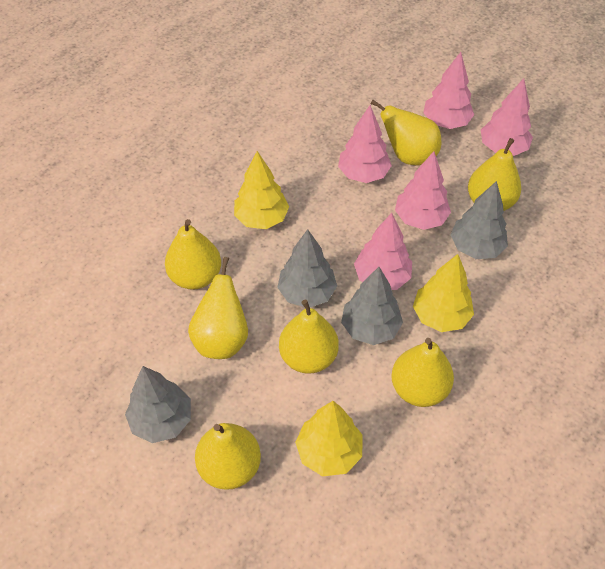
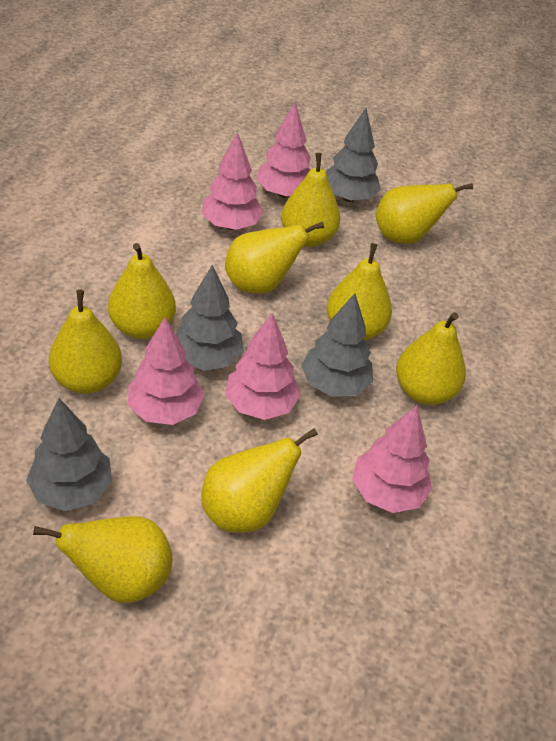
yellow pear: 7 -> 9
yellow tree: 3 -> 0

